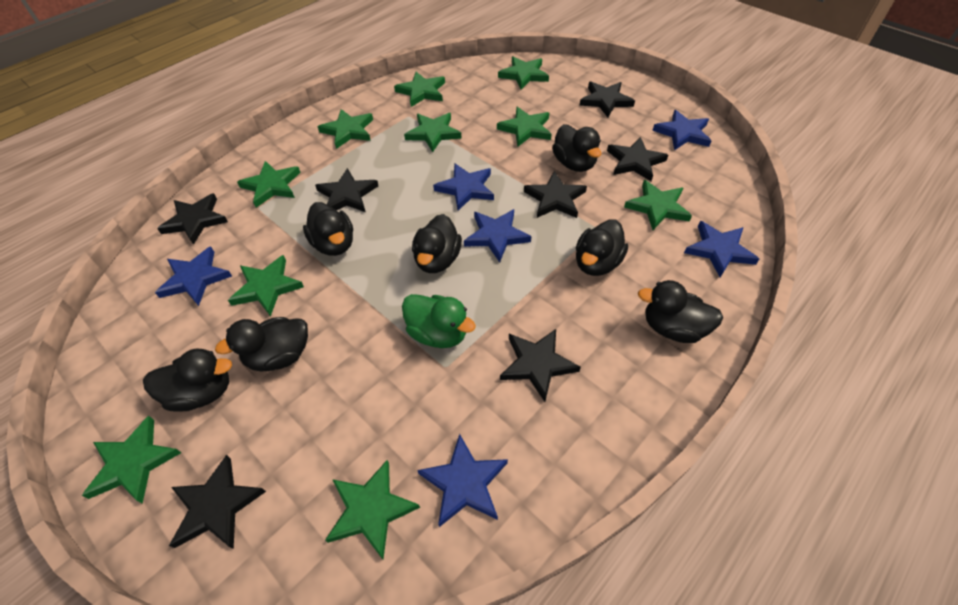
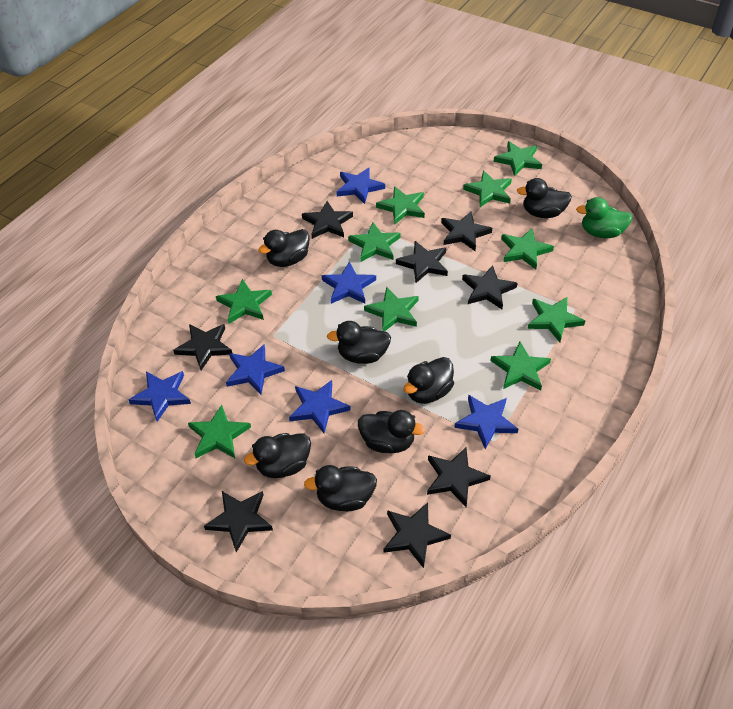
black star: 7 -> 8

